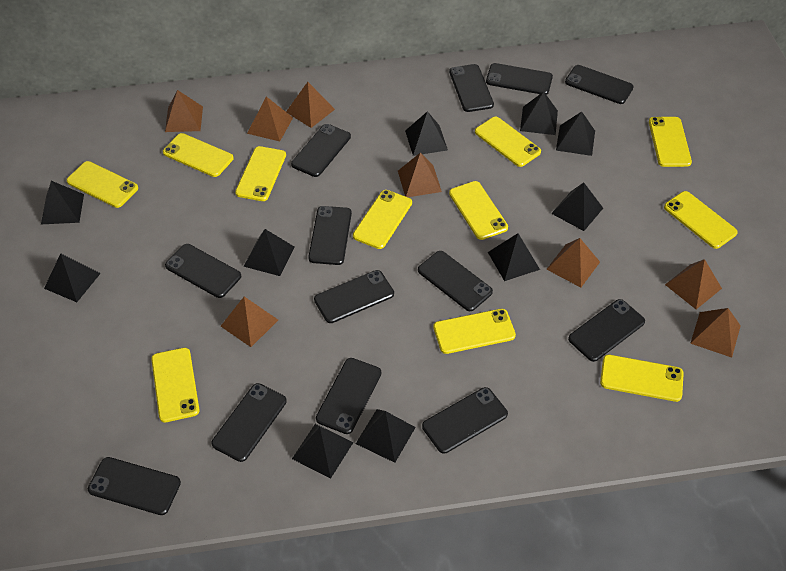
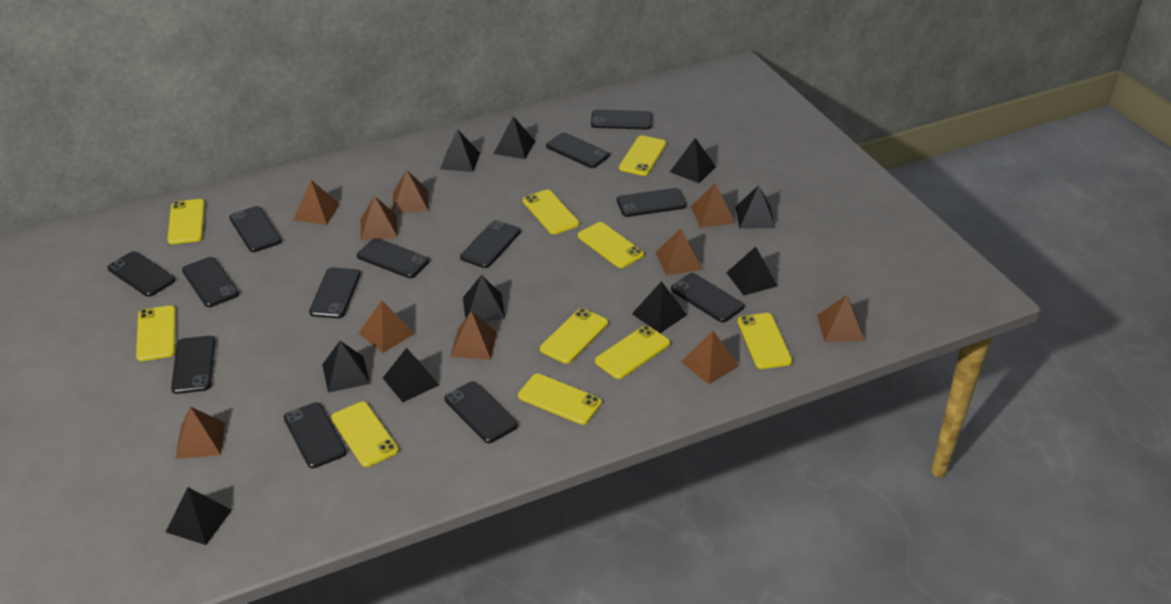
brown pyramid: 8 -> 10
yellow phone: 11 -> 10

